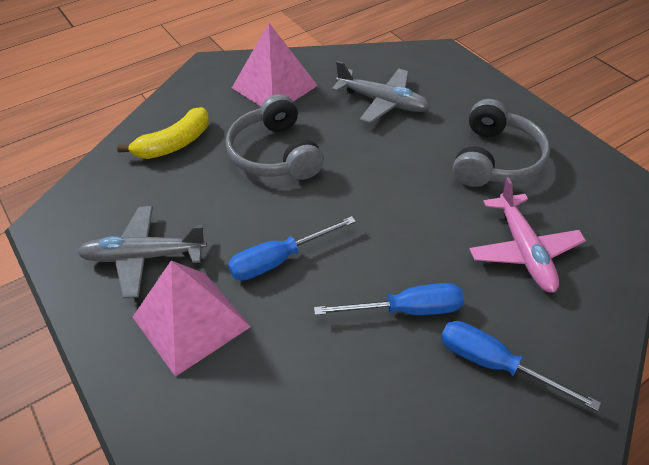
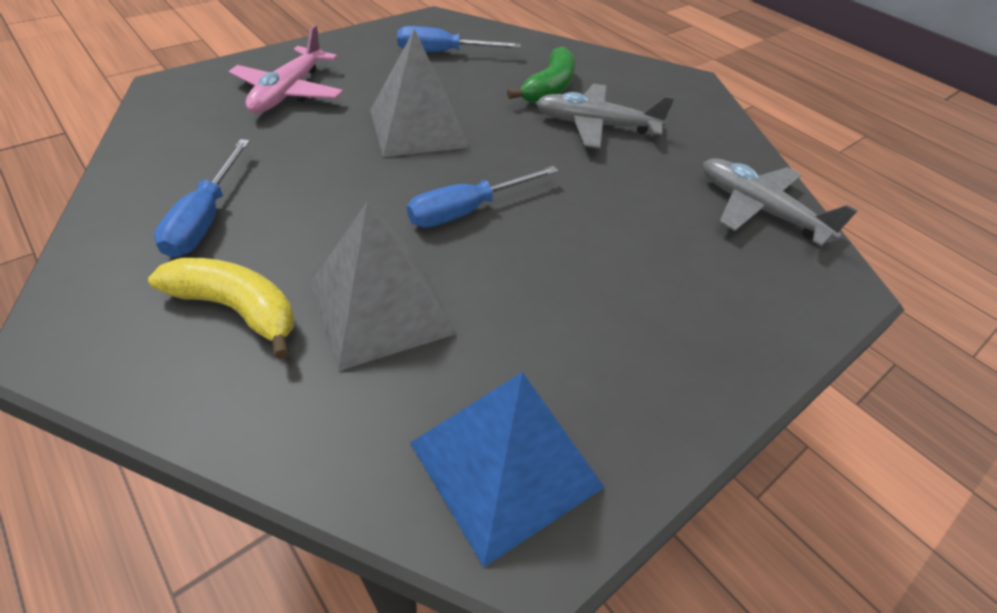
blue pyramid: 0 -> 1
green banana: 0 -> 1
grey headphones: 2 -> 0
grey pyramid: 0 -> 2
pink pyramid: 2 -> 0

